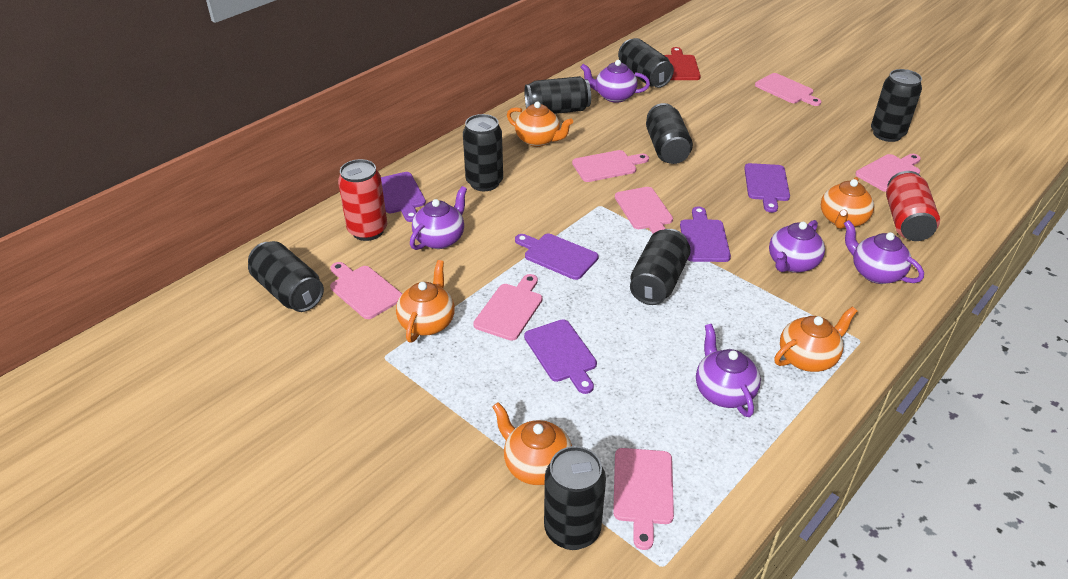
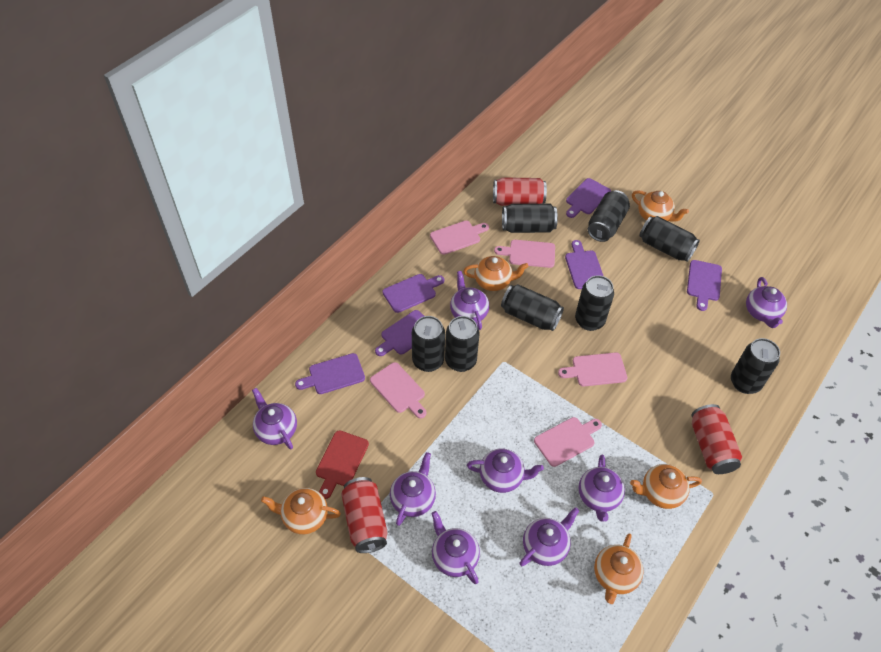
pink cutting board: 7 -> 5
purple cutting board: 5 -> 6
purple teapot: 5 -> 8
red can: 2 -> 3

